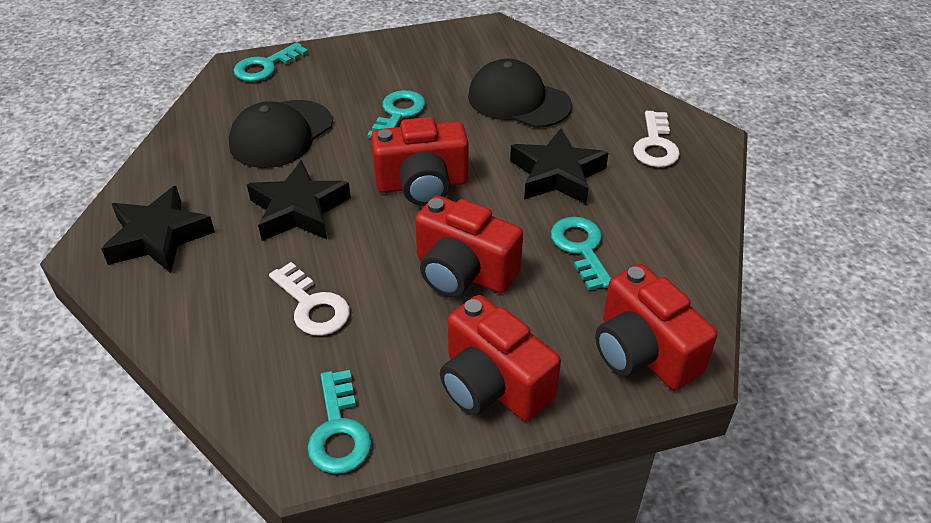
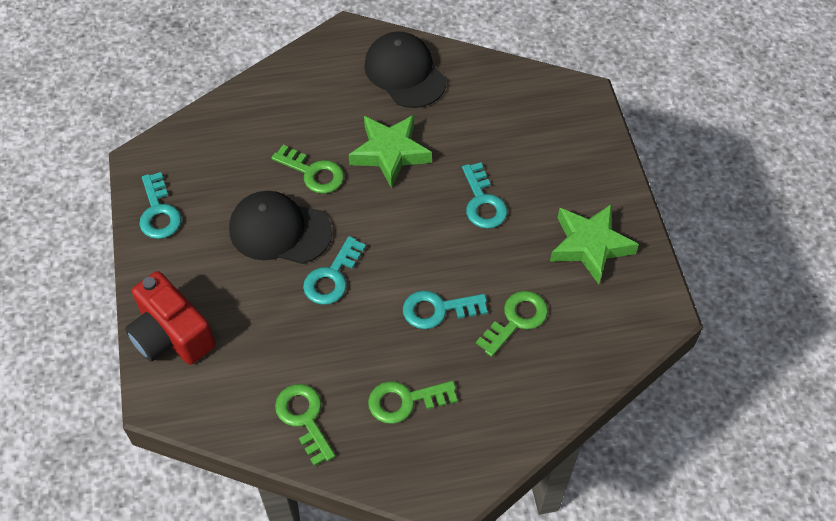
black star: 3 -> 0
green key: 0 -> 4
green star: 0 -> 2
red camera: 4 -> 1
white key: 2 -> 0

